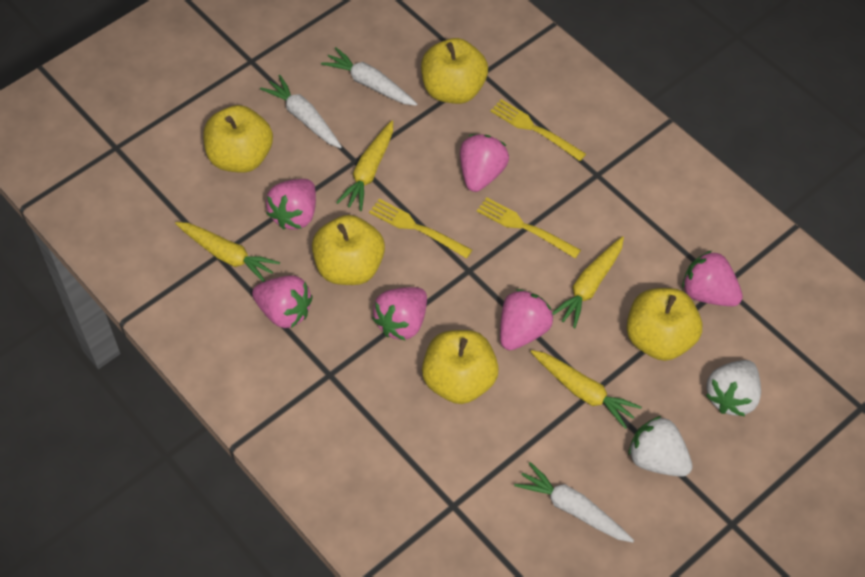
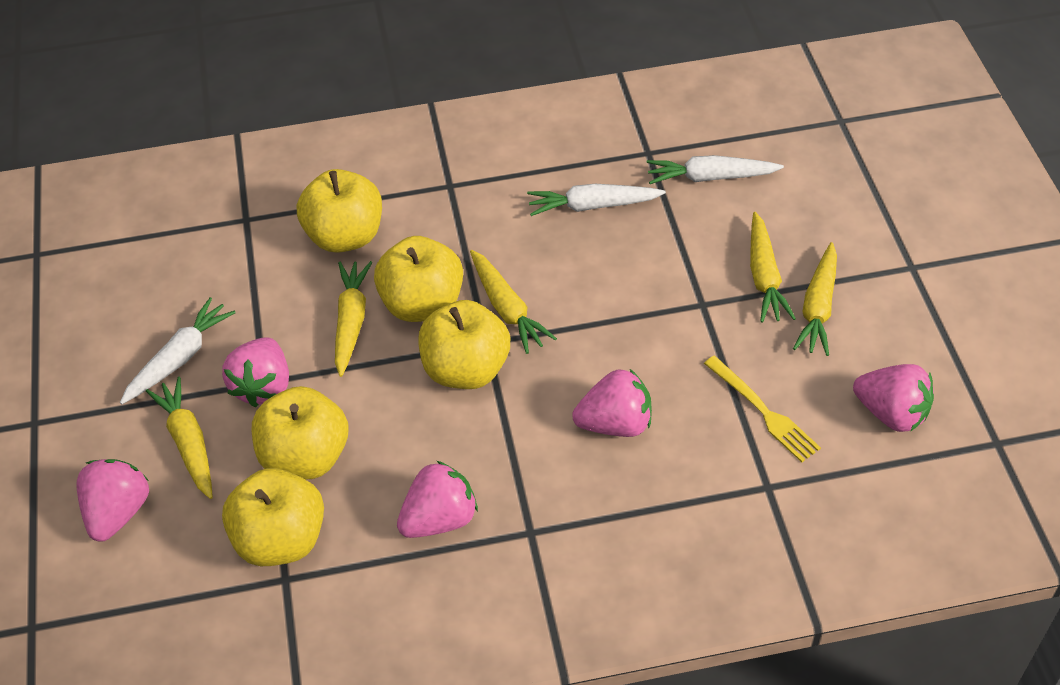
pink strawberry: 6 -> 5
white strawberry: 2 -> 0
yellow carrot: 4 -> 5
yellow fork: 3 -> 1

